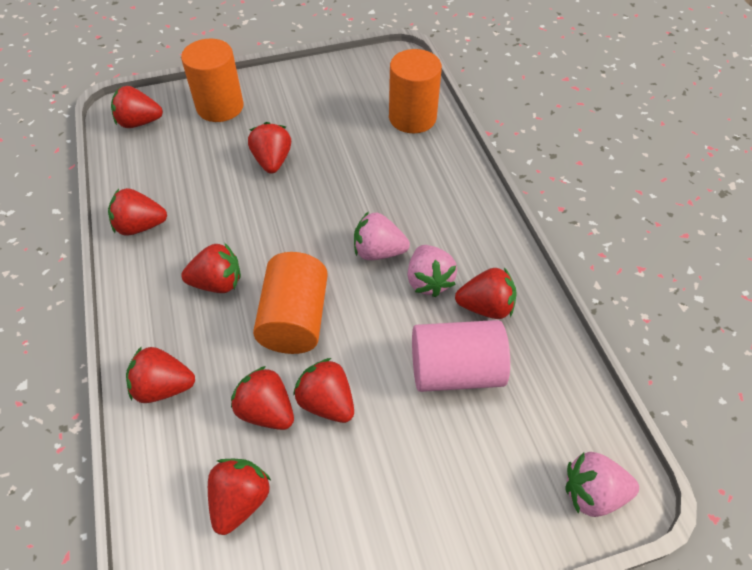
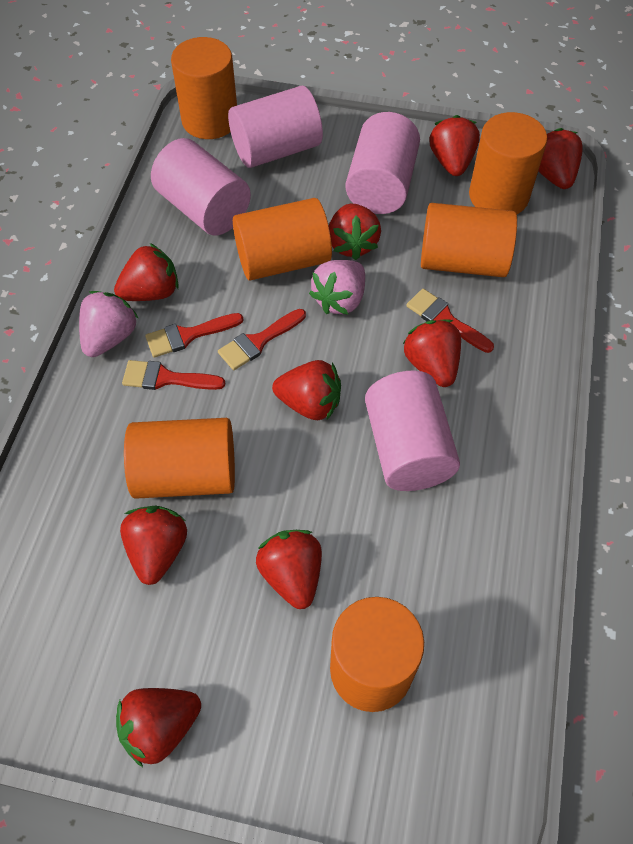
orange cylinder: 3 -> 6
pink cylinder: 1 -> 4
pink strawberry: 3 -> 2
red brush: 0 -> 4

